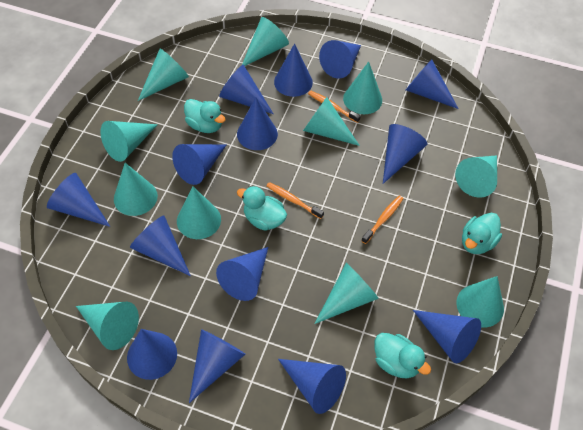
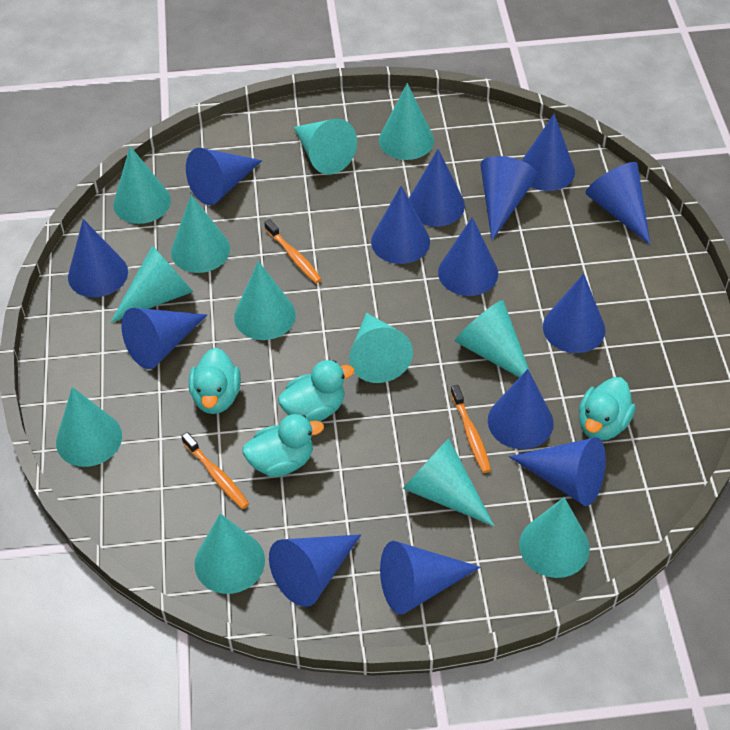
turquoise cone: 11 -> 12

